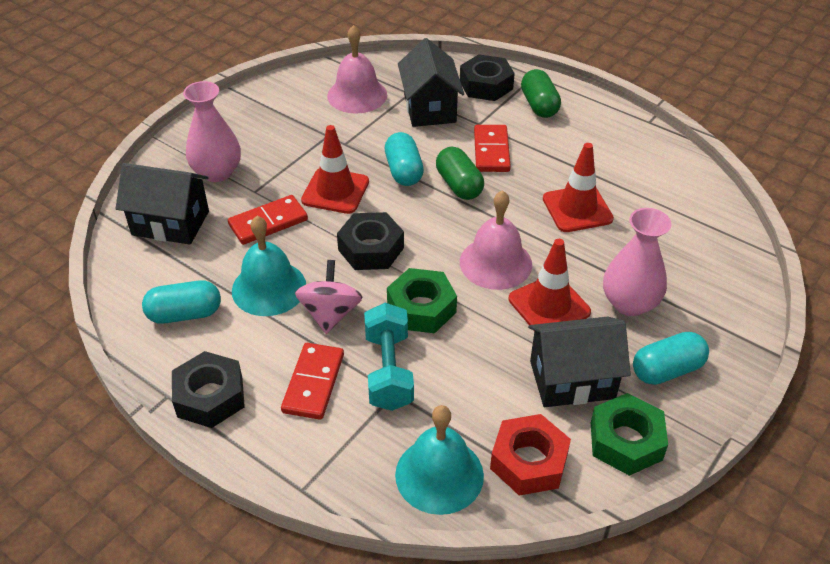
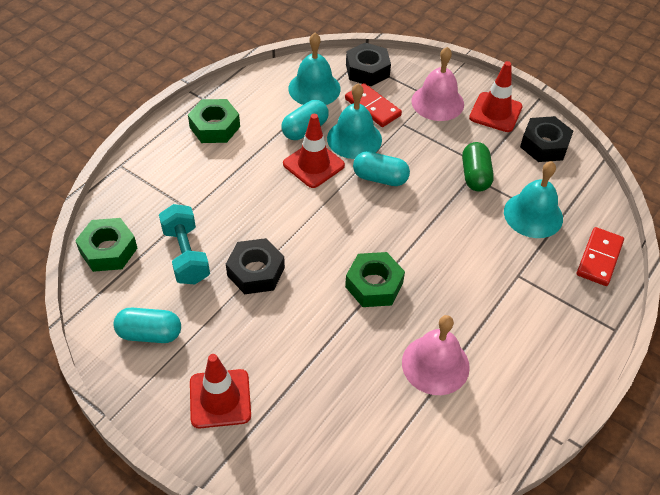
black house: 3 -> 0
green capsule: 2 -> 1
green nut: 2 -> 3
pink spinning top: 1 -> 0
pink vase: 2 -> 0
red domino: 3 -> 2
red nut: 1 -> 0
turquoise bell: 2 -> 3

